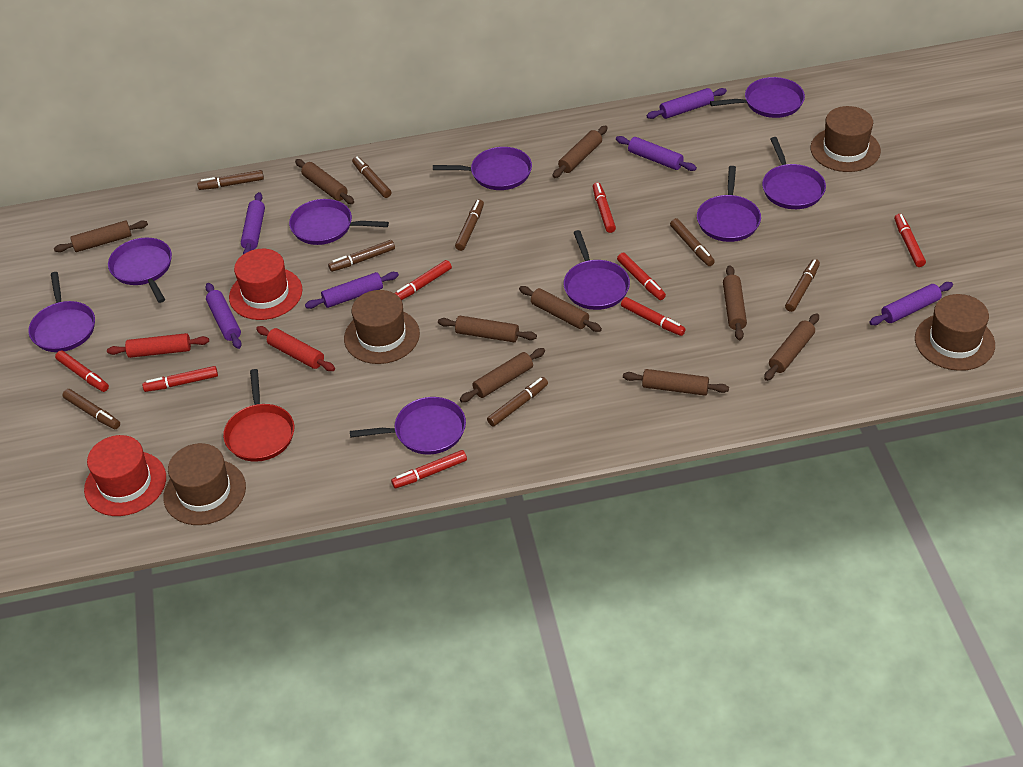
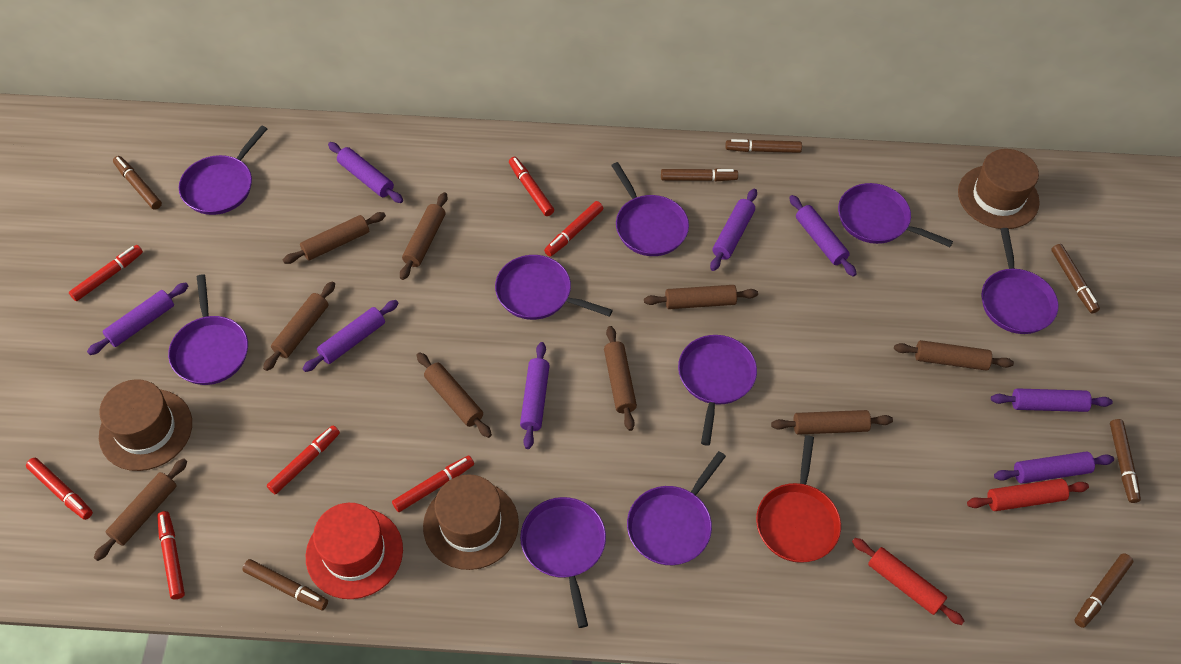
brown hat: 4 -> 3
brown marker: 8 -> 7
purple rolling pin: 6 -> 8
red hat: 2 -> 1
red marker: 8 -> 7

